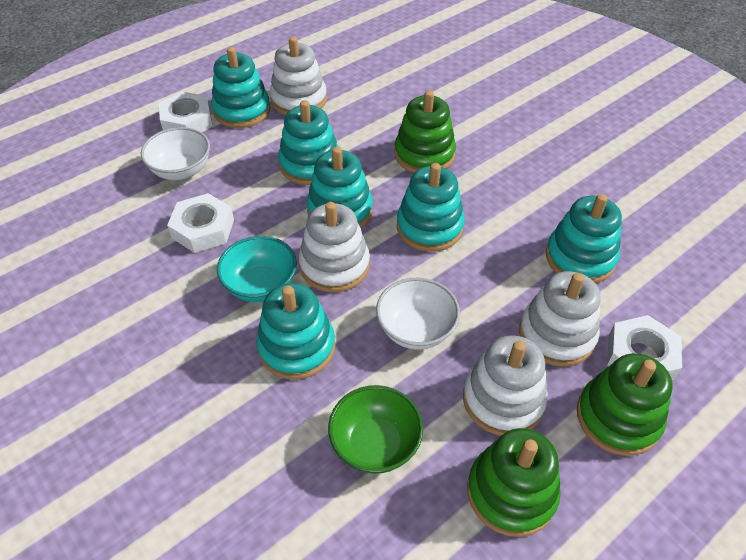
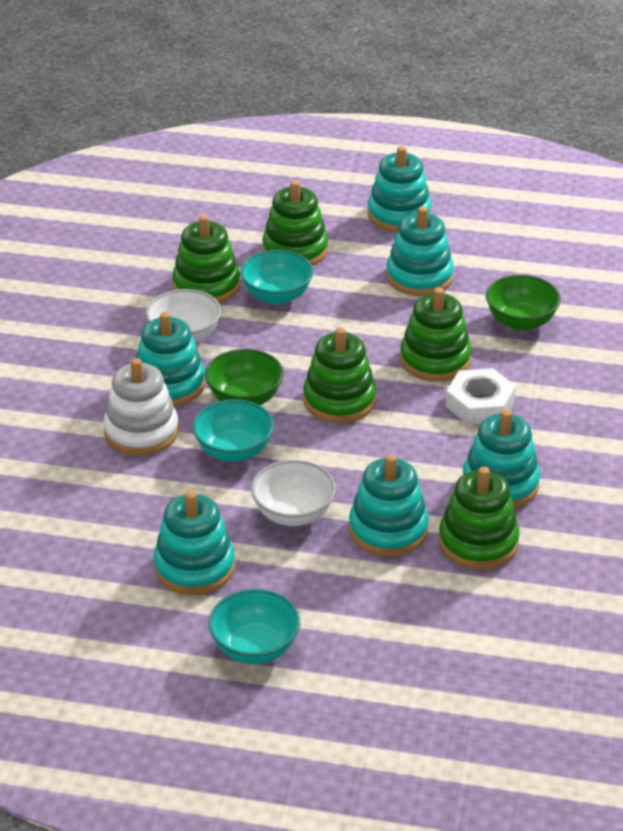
green bowl: 1 -> 2
green stacking toy: 3 -> 5
turquoise bowl: 1 -> 3
white nut: 3 -> 1
white stacking toy: 4 -> 1

